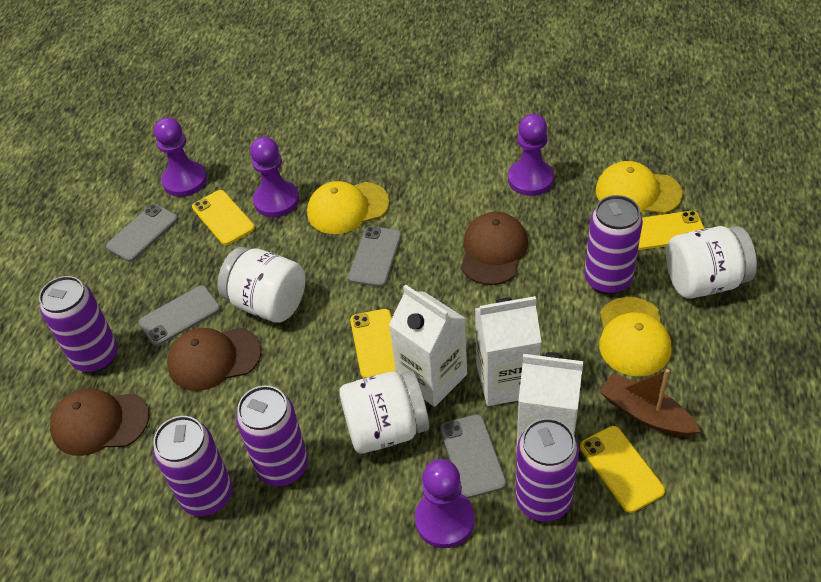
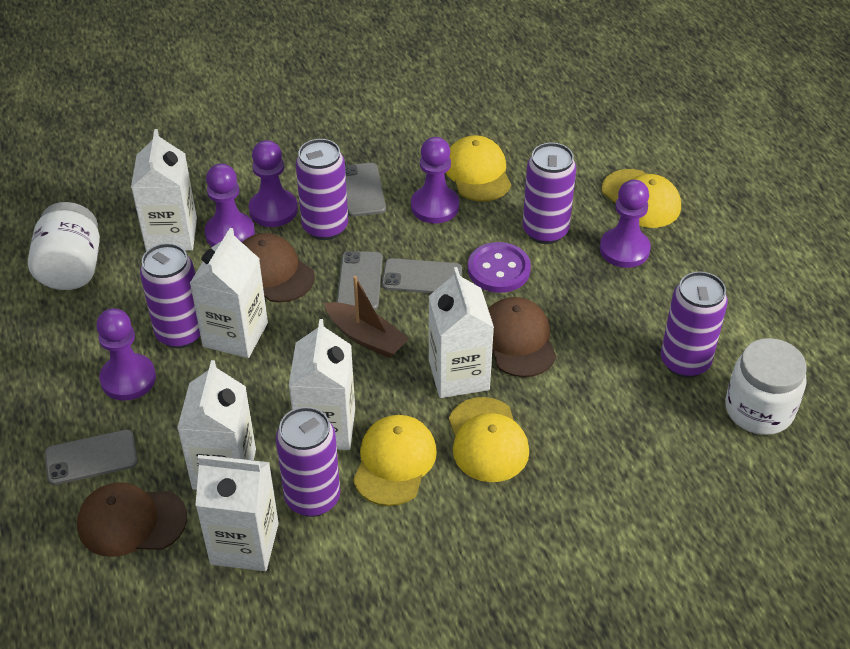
purple button: 0 -> 1
purple pawn: 4 -> 5
white carton: 3 -> 6
white jar: 3 -> 2
yellow cap: 3 -> 4
yellow phone: 4 -> 0

